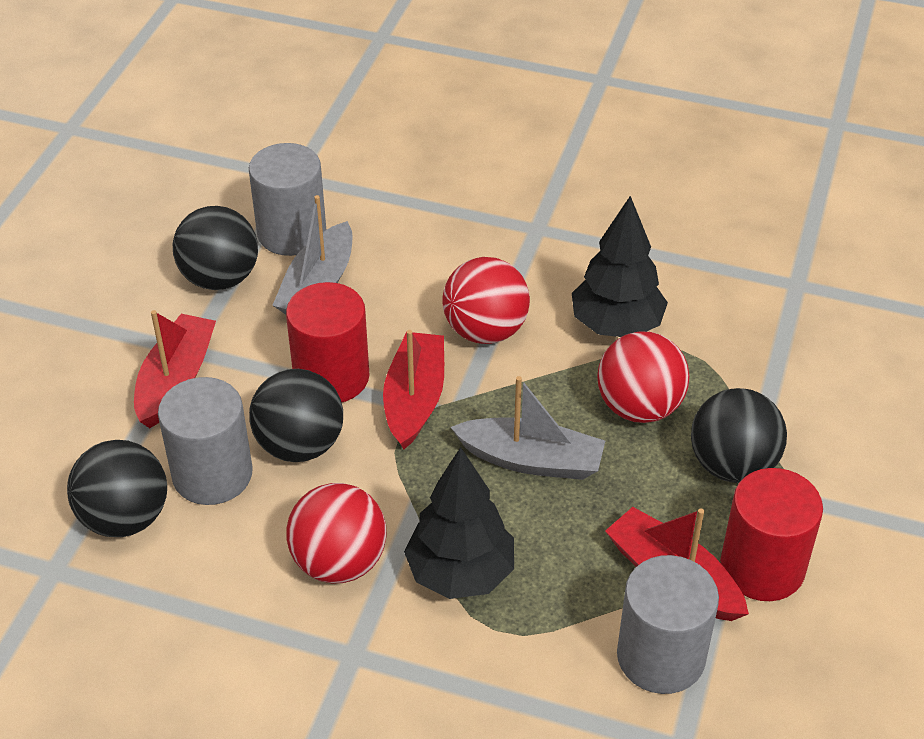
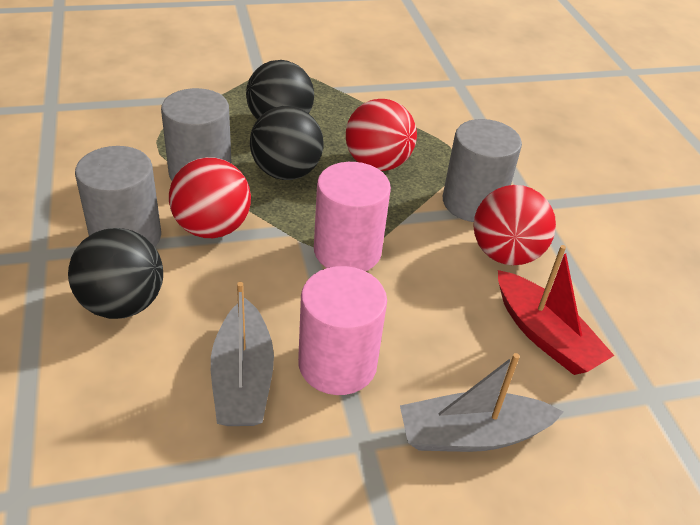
black ball: 4 -> 3
black tree: 2 -> 0
pink cylinder: 0 -> 2
red boat: 3 -> 1
red cylinder: 2 -> 0

